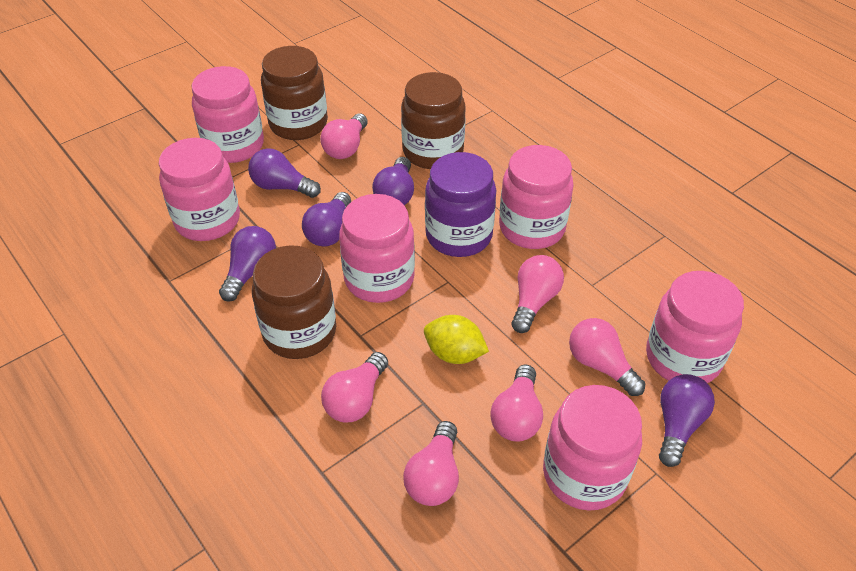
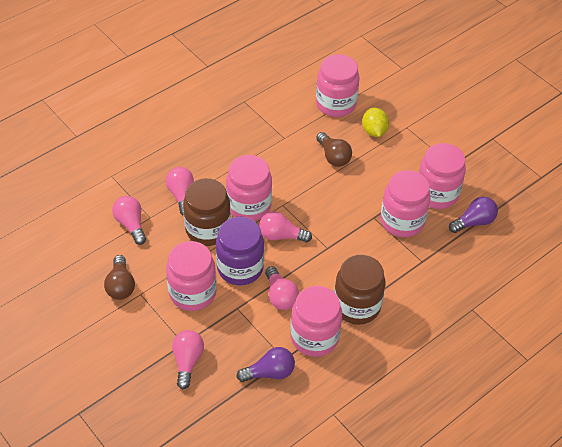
brown jar: 3 -> 2
brown light bulb: 0 -> 2
pink light bulb: 6 -> 5
purple light bulb: 5 -> 2

